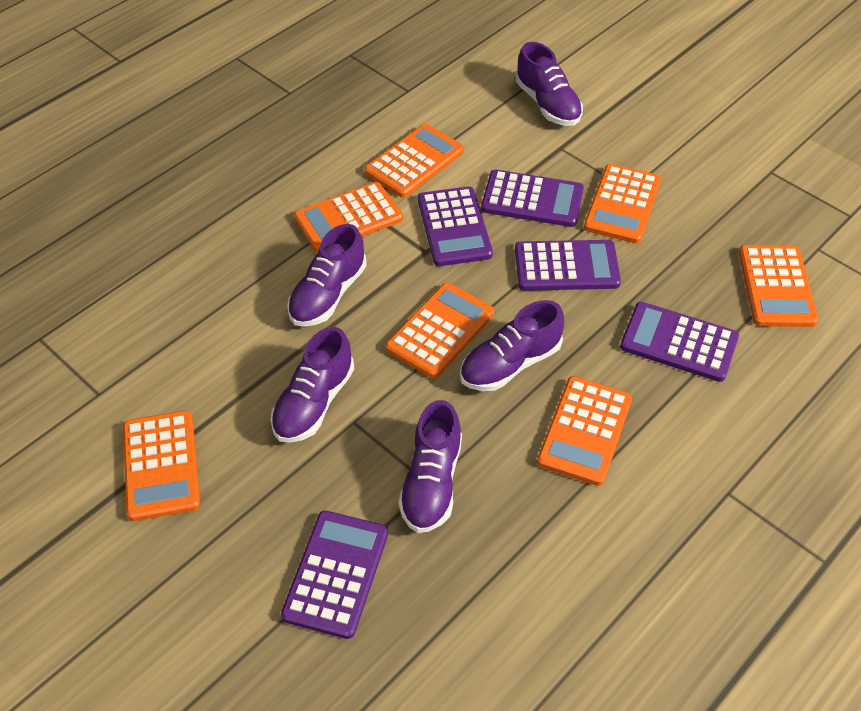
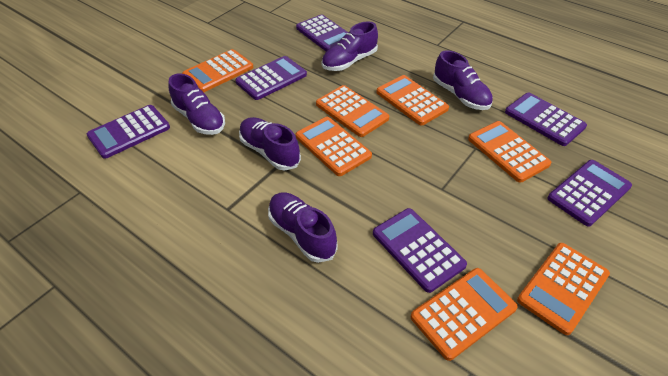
purple calculator: 5 -> 6

